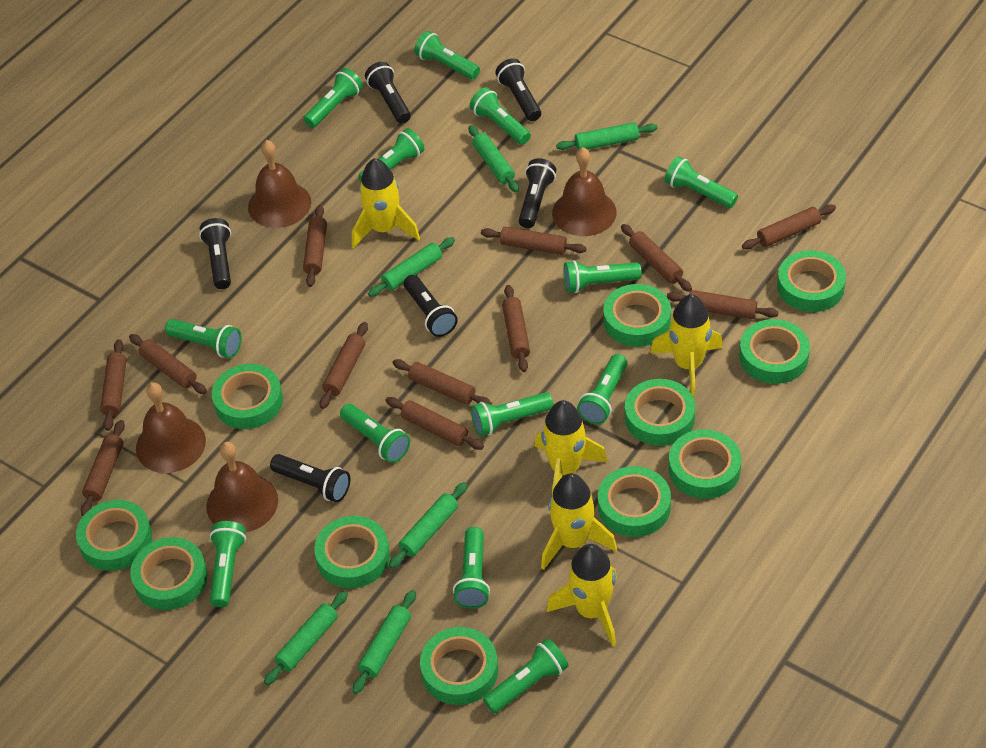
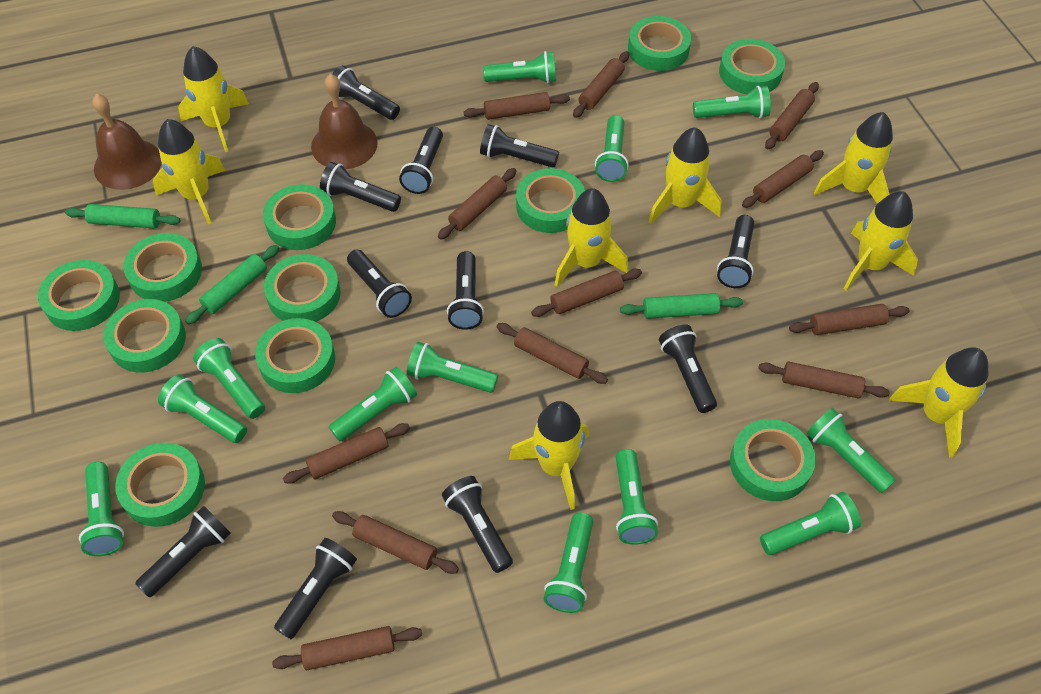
black flashlight: 6 -> 11
brown bell: 4 -> 2
green flashlight: 13 -> 12
green rolling pin: 6 -> 3
yellow rocket: 5 -> 8

